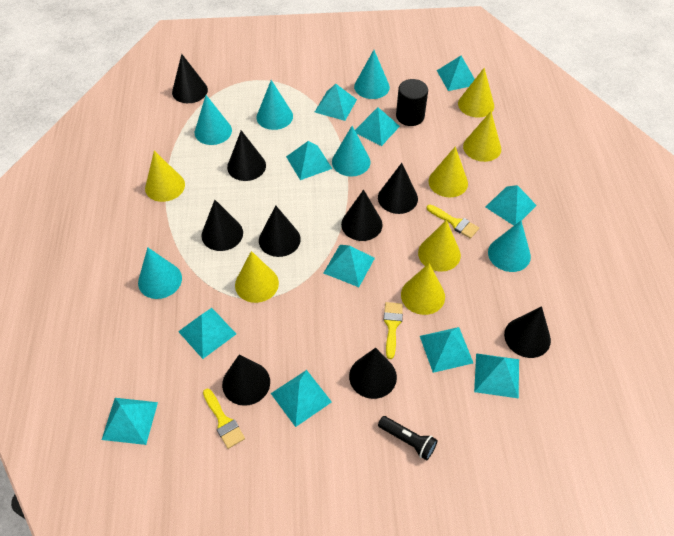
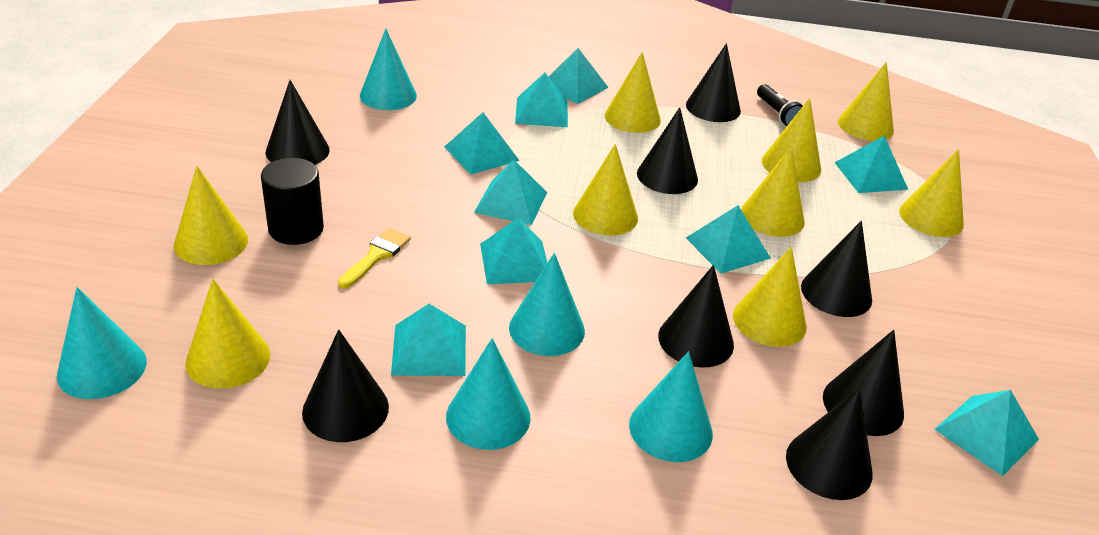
black cone: 9 -> 8
turquoise cone: 6 -> 5
turquoise pyramid: 11 -> 9
yellow brush: 3 -> 1
yellow cone: 7 -> 9

